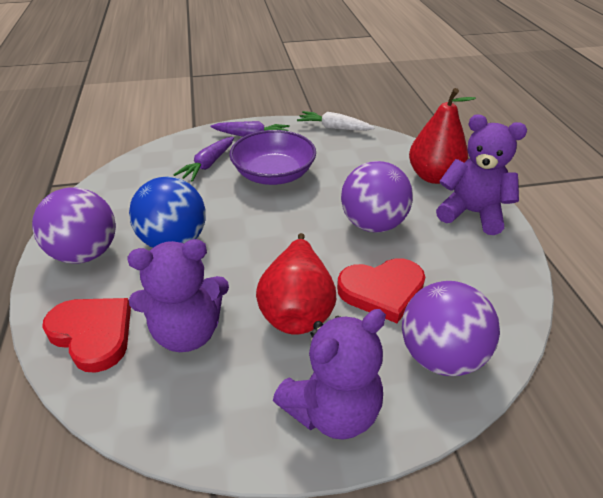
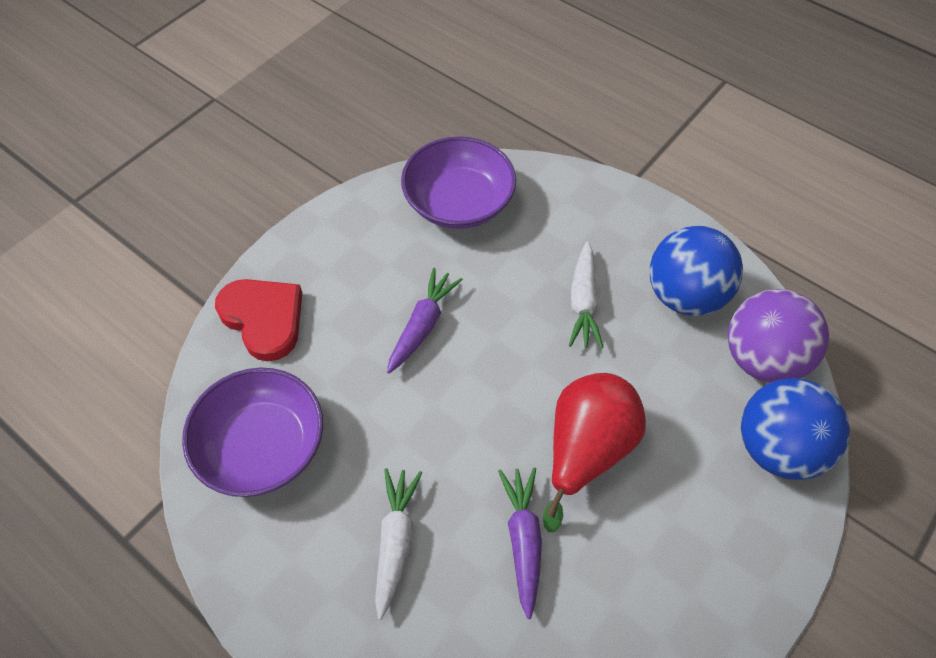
blue ball: 1 -> 2
purple ball: 3 -> 1
purple bowl: 1 -> 2
purple teddy bear: 3 -> 0
red heart: 2 -> 1
red pear: 2 -> 1
white carrot: 1 -> 2

